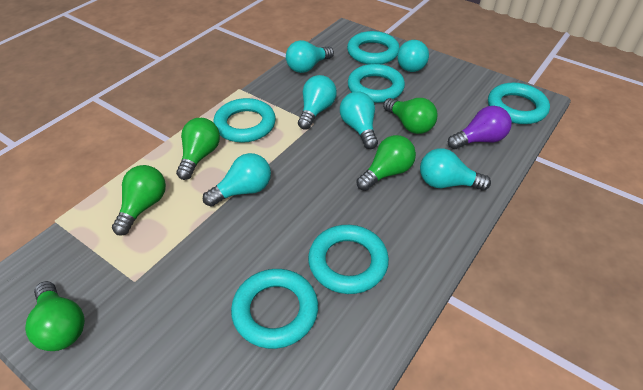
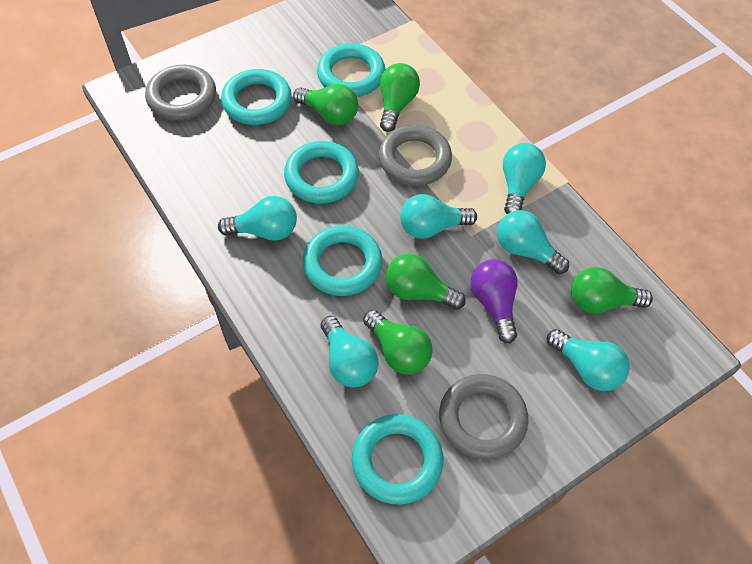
grey ring: 0 -> 3
turquoise ring: 6 -> 5

